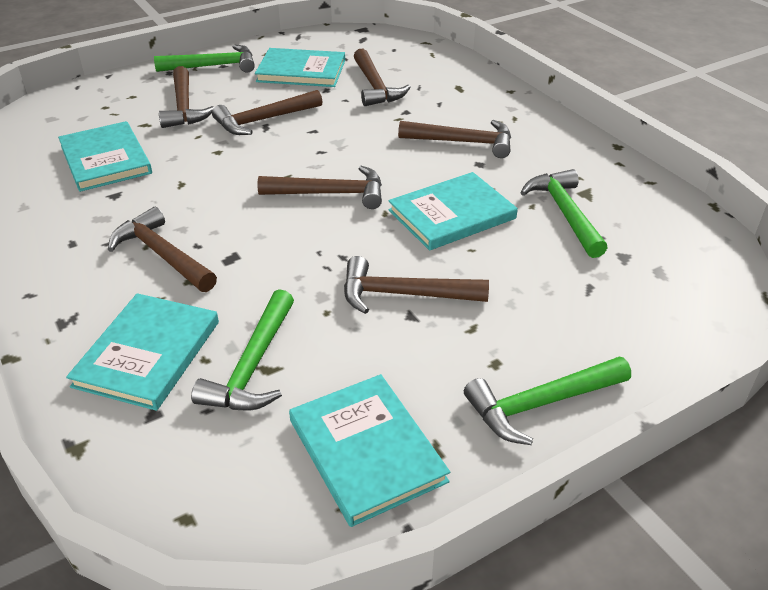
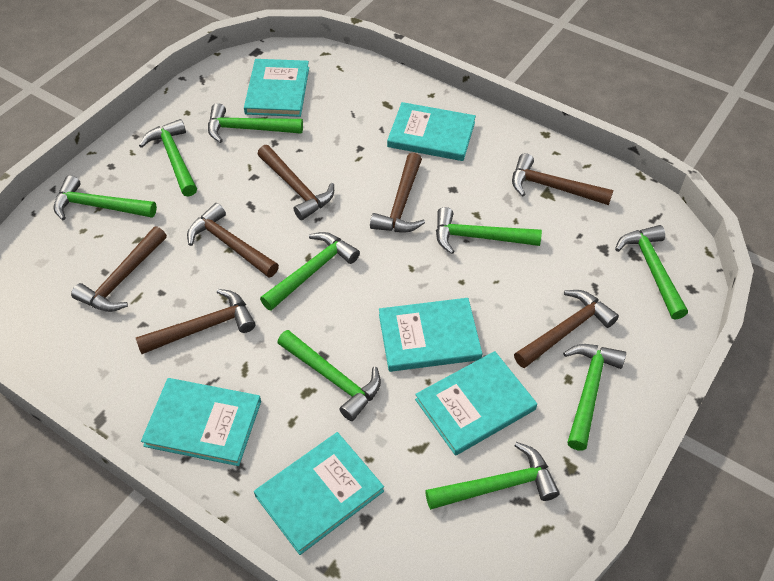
green hammer: 4 -> 9
turquoise book: 5 -> 6

